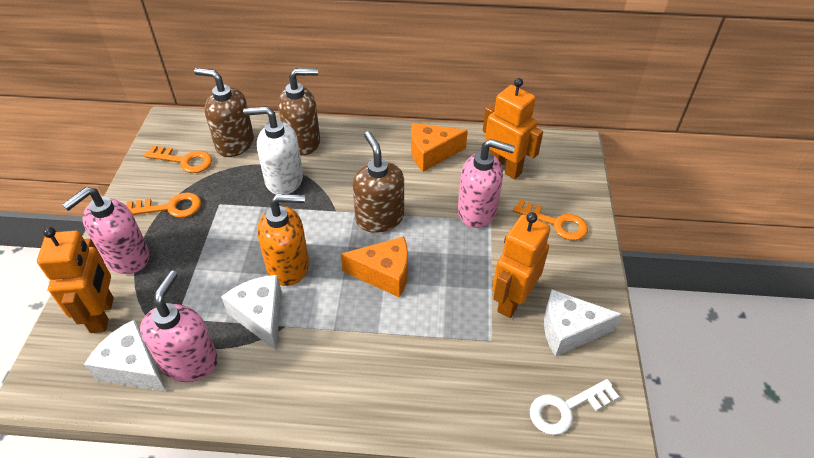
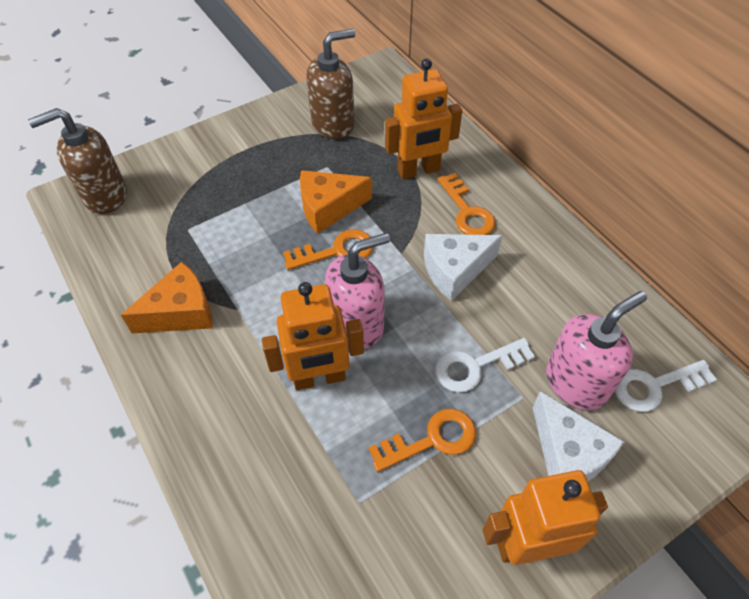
brown soap dispenser: 3 -> 2
orange soap dispenser: 1 -> 0
pink soap dispenser: 3 -> 2
white cheese: 3 -> 2
white key: 1 -> 2
white soap dispenser: 1 -> 0

